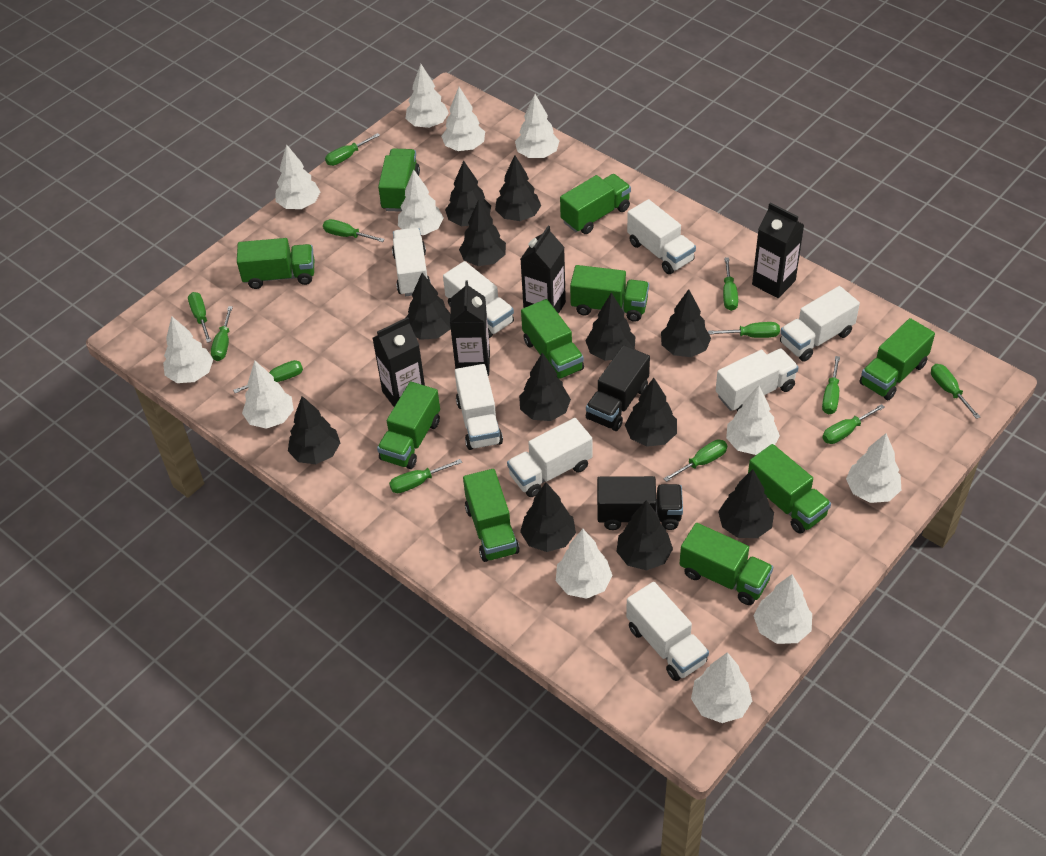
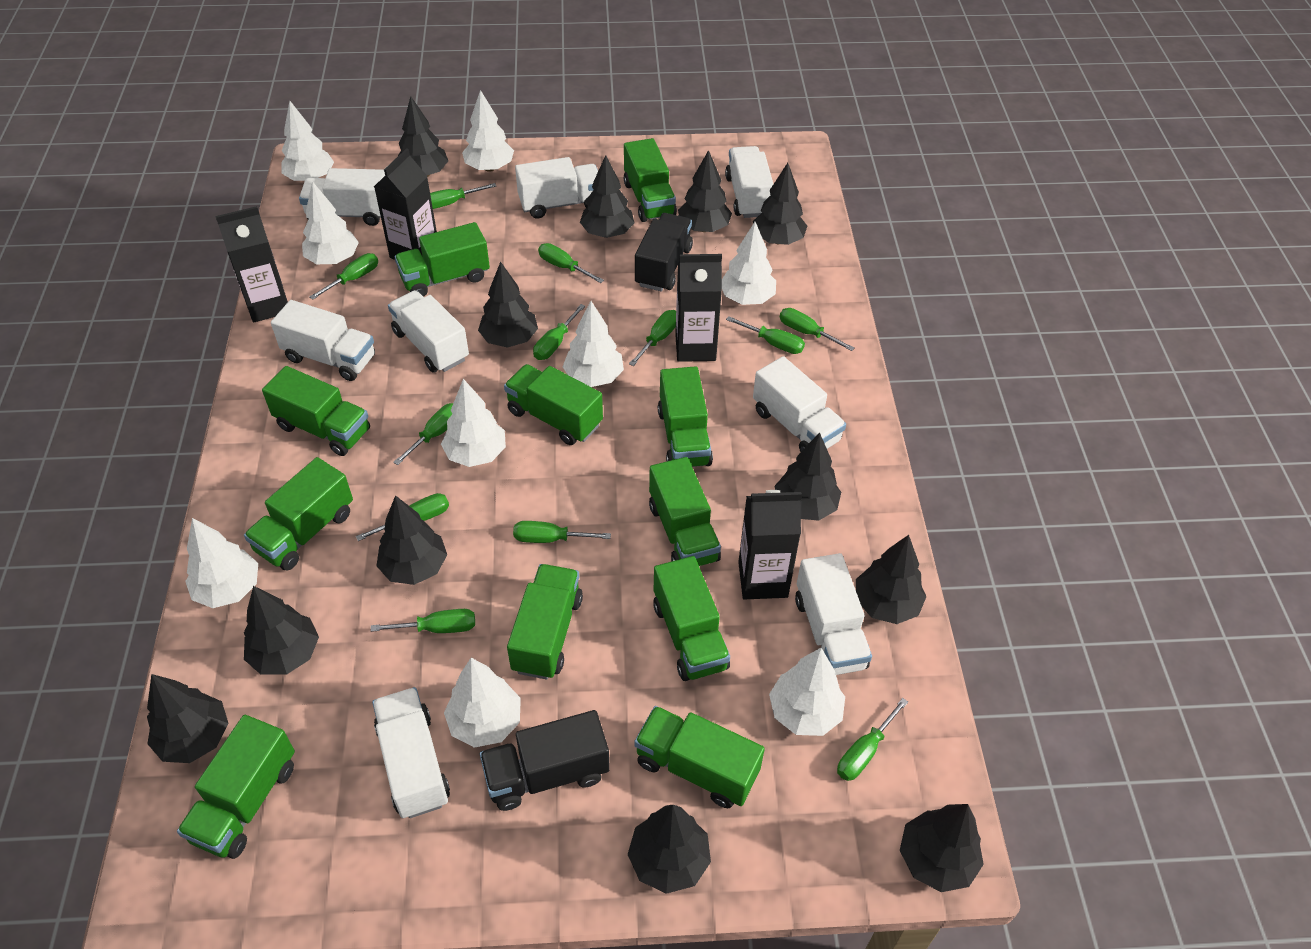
green truck: 10 -> 11
white tree: 12 -> 9

